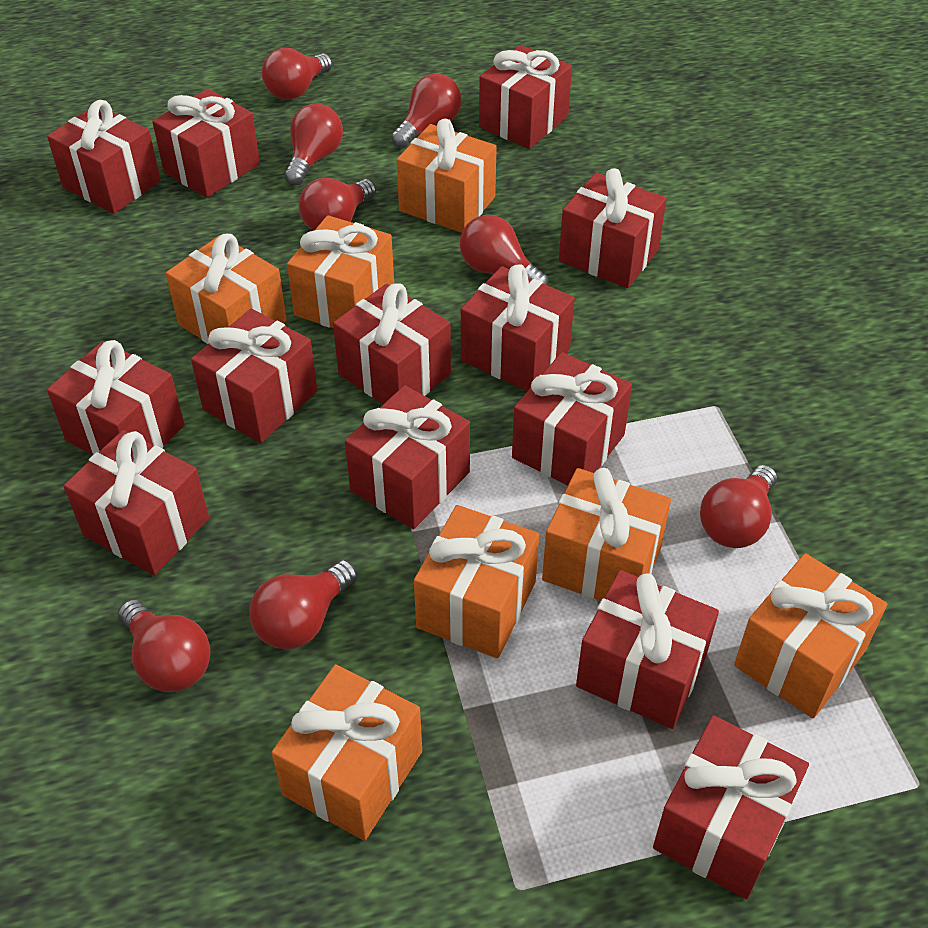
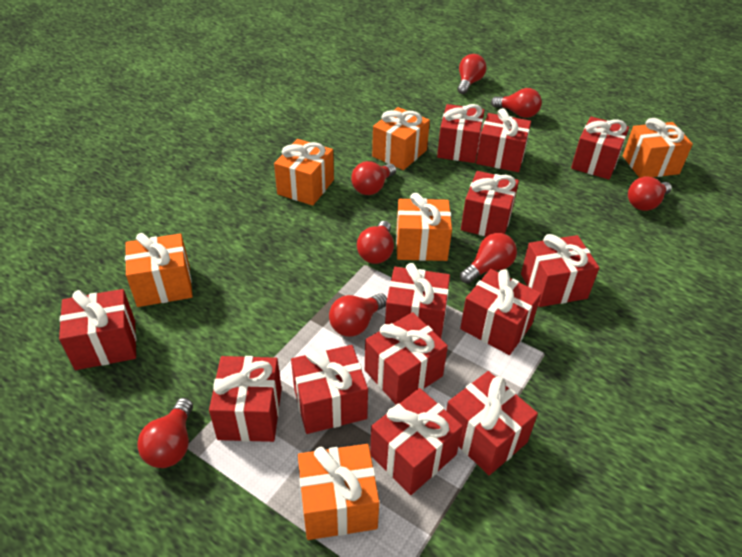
orange gift: 7 -> 6

